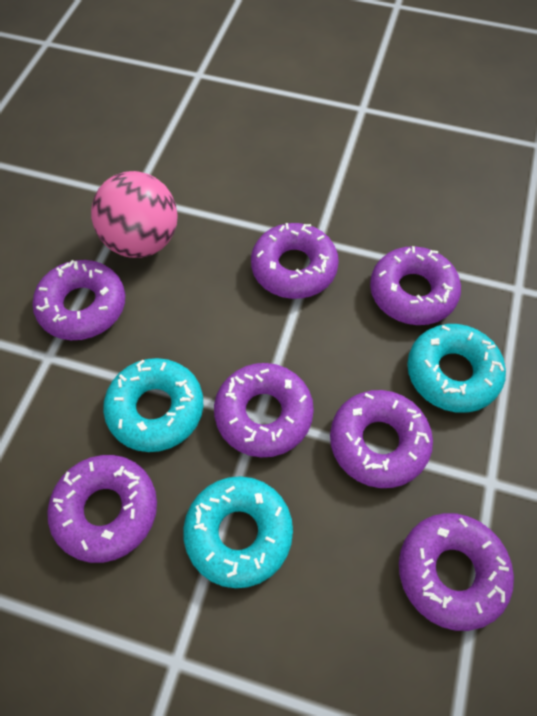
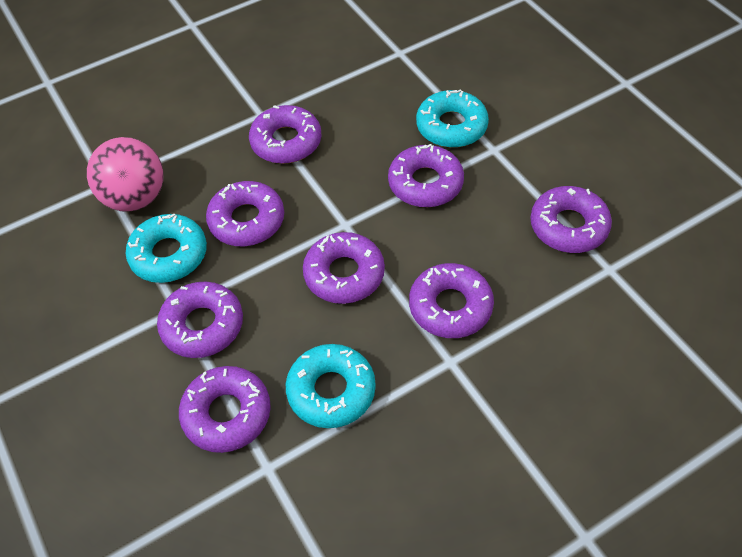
purple donut: 7 -> 8

